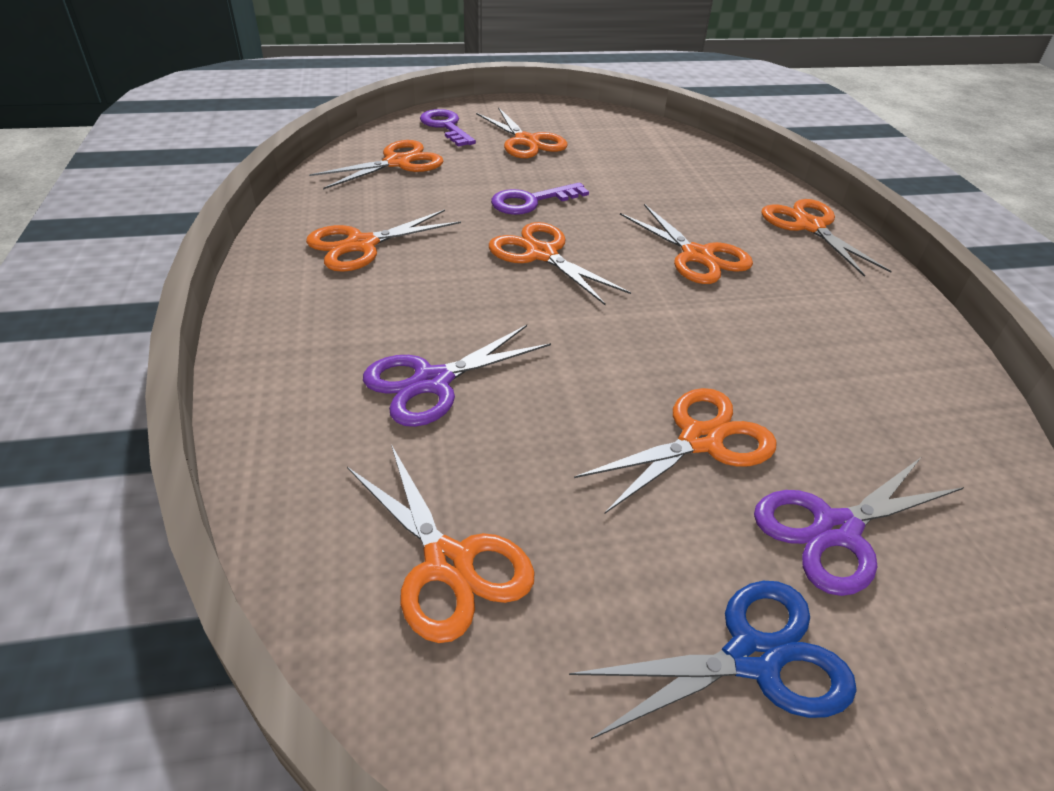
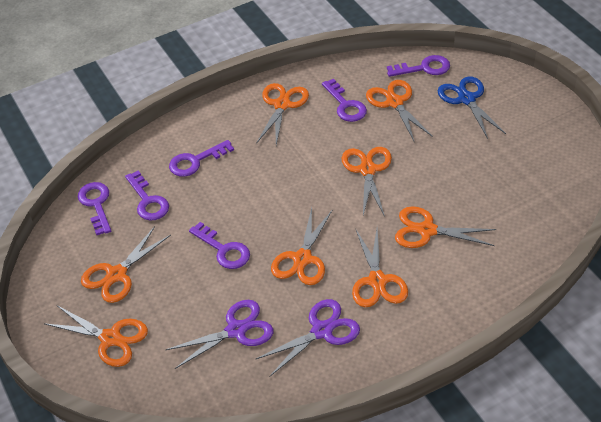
purple key: 2 -> 6

